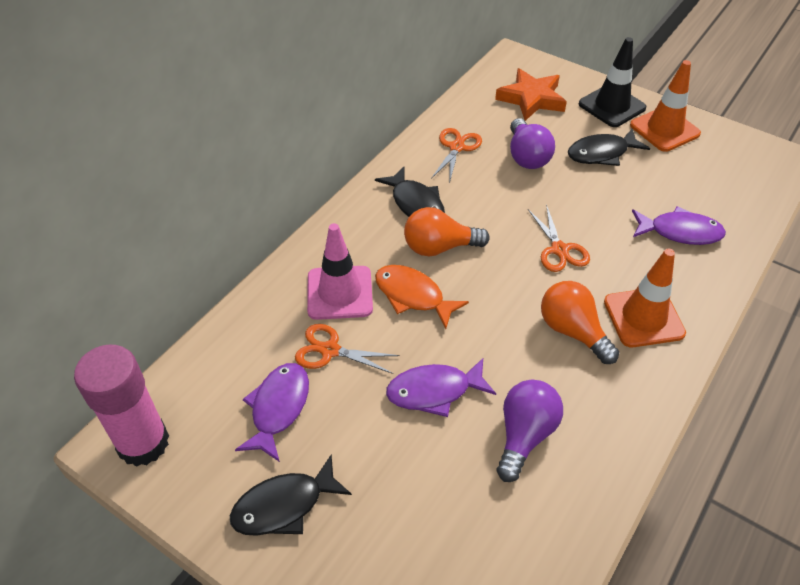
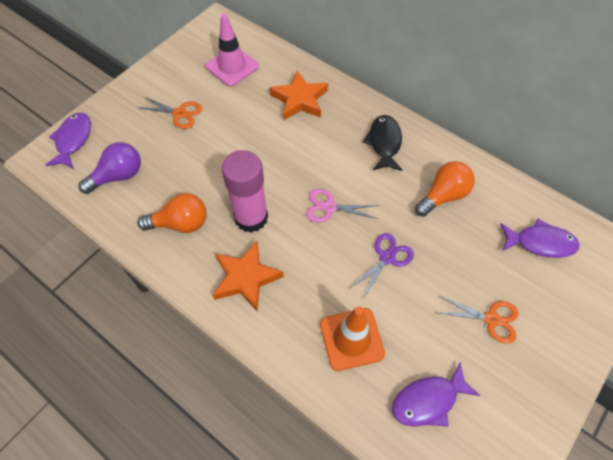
black fish: 3 -> 1
black traffic cone: 1 -> 0
orange fish: 1 -> 0
orange scissors: 3 -> 2
orange star: 1 -> 2
orange traffic cone: 2 -> 1
pink scissors: 0 -> 1
purple light bulb: 2 -> 1
purple scissors: 0 -> 1

